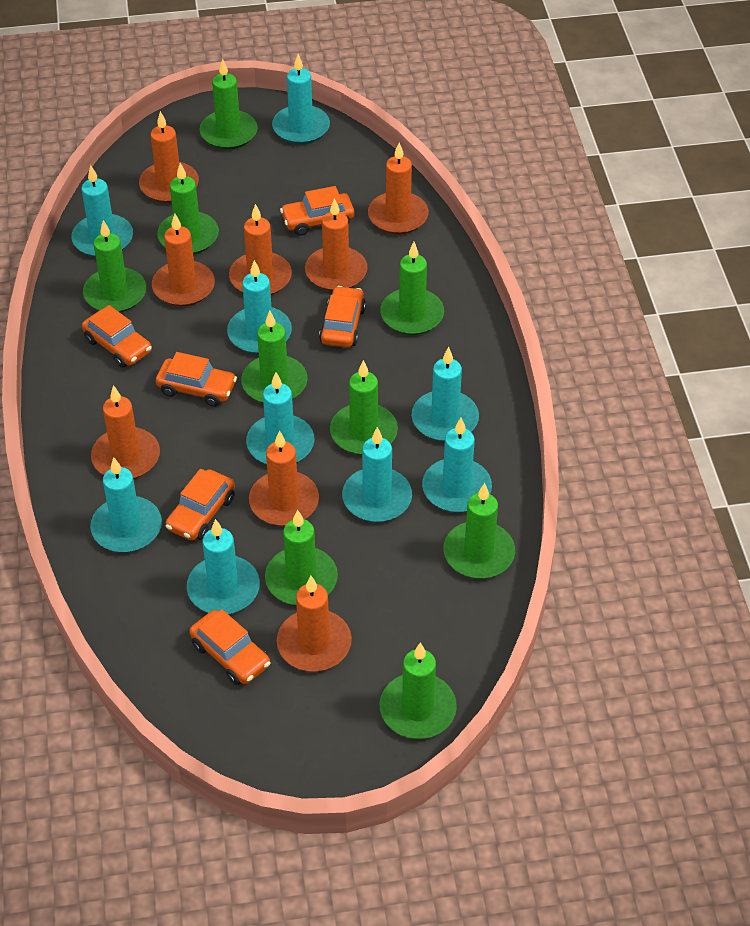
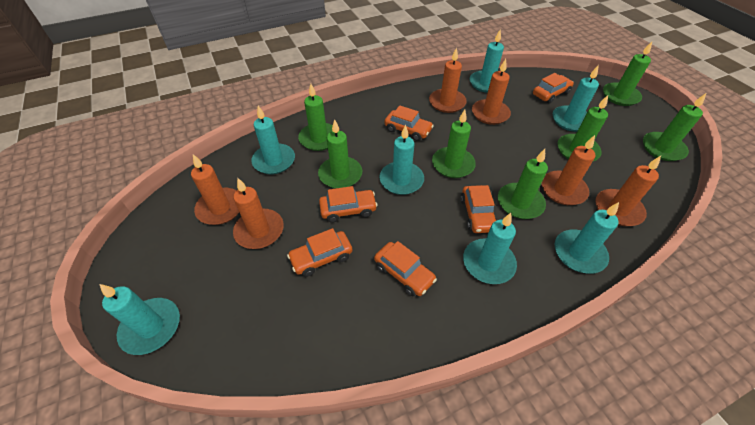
green candle: 9 -> 7
orange candle: 8 -> 6
turquoise candle: 9 -> 7

